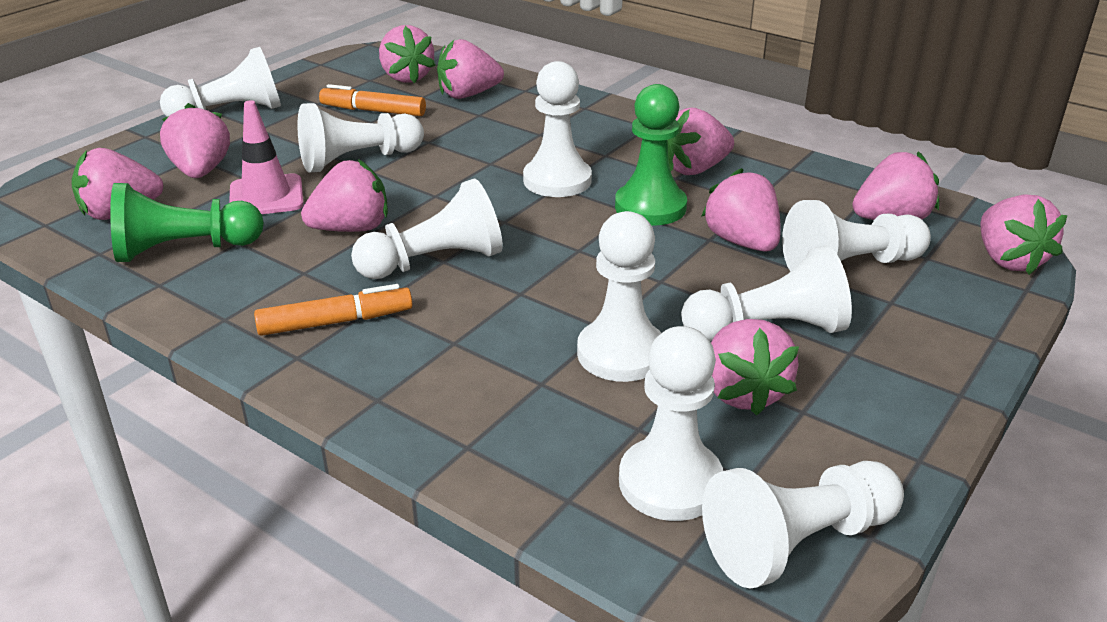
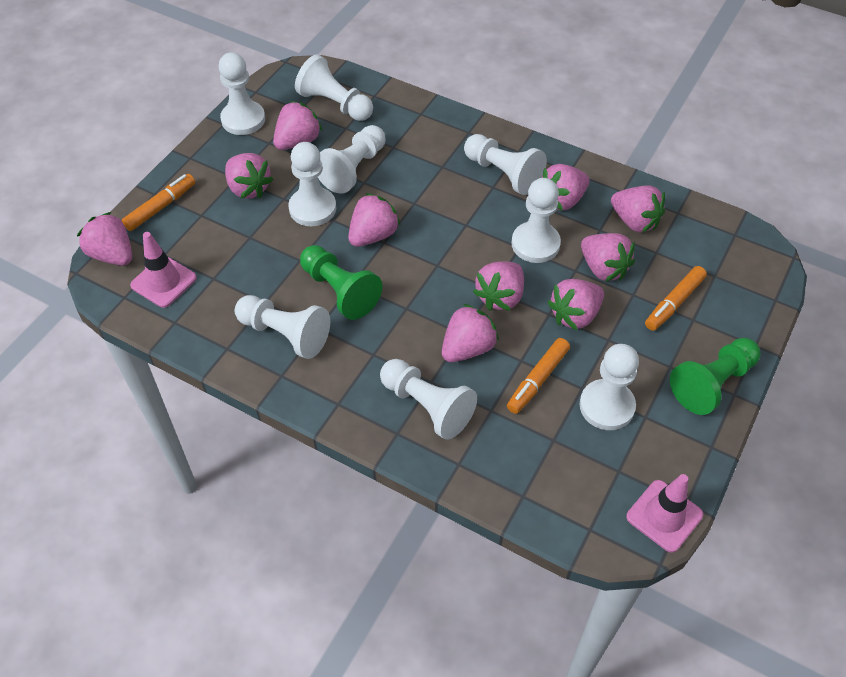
orange marker: 2 -> 3
pink traffic cone: 1 -> 2

